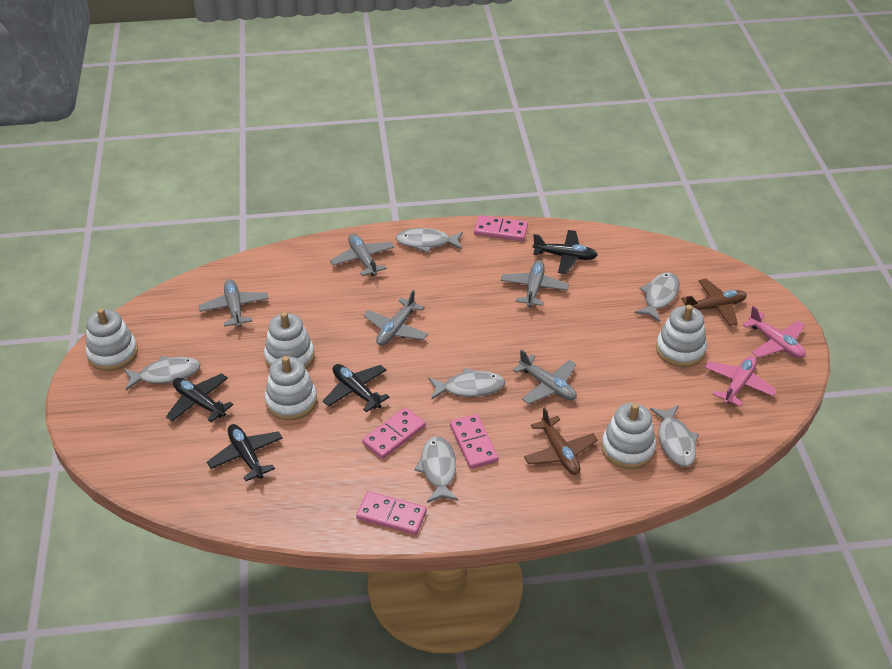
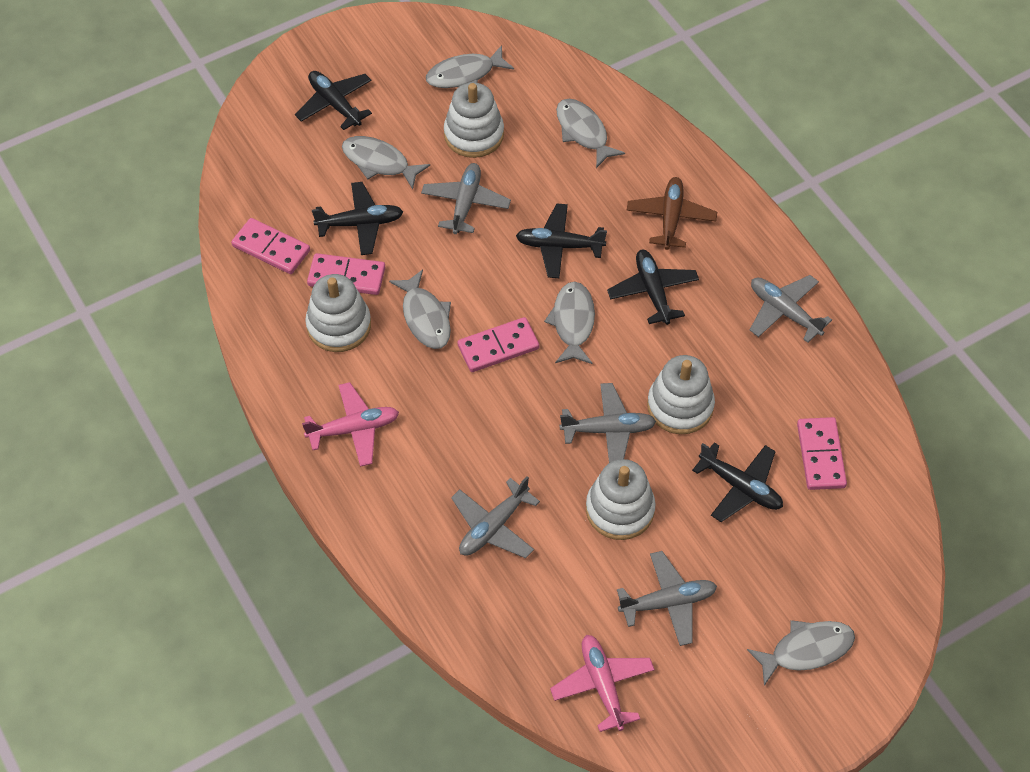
black plane: 4 -> 5
brown plane: 2 -> 1
white stacking toy: 5 -> 4

